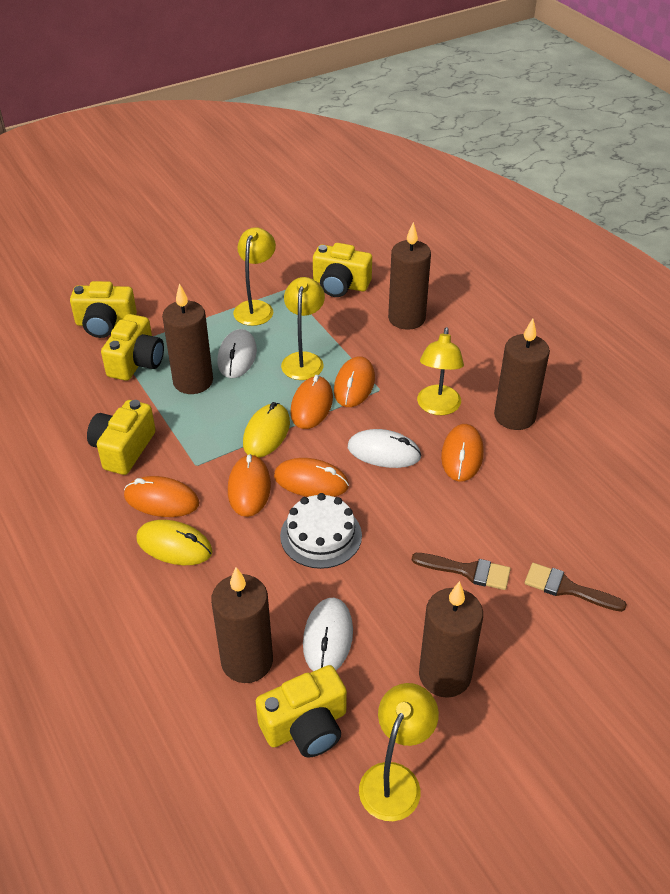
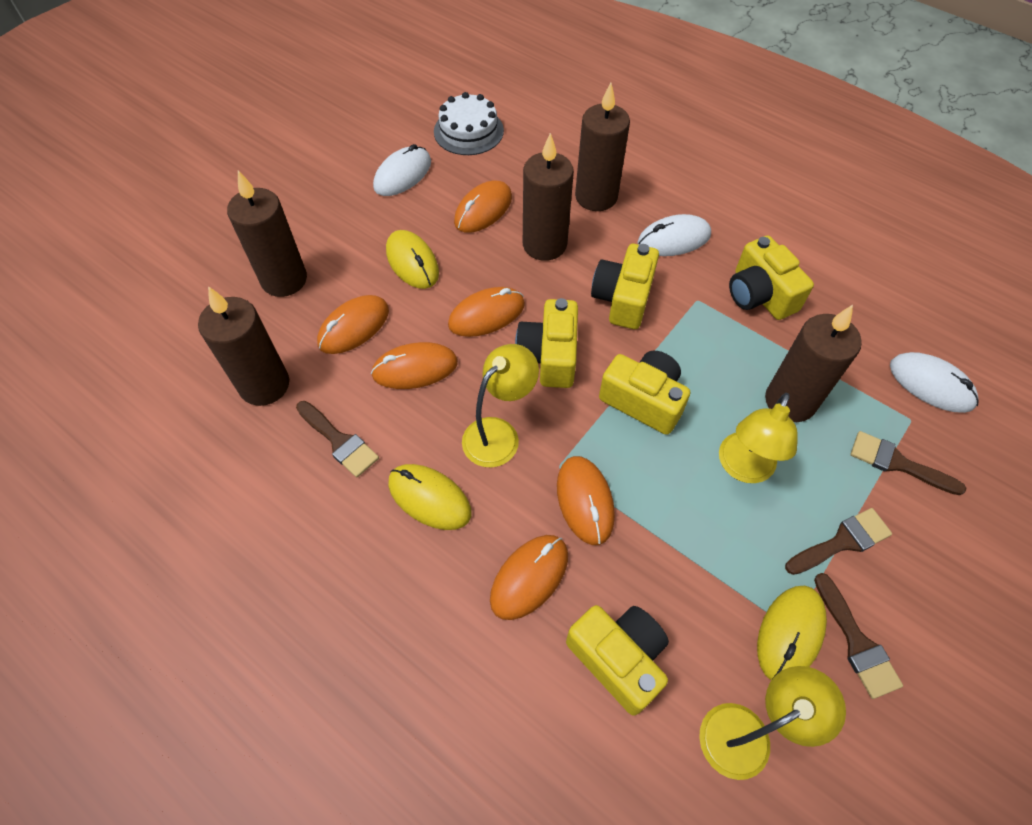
brown brush: 2 -> 4
yellow lamp: 4 -> 3
yellow mouse: 2 -> 3

